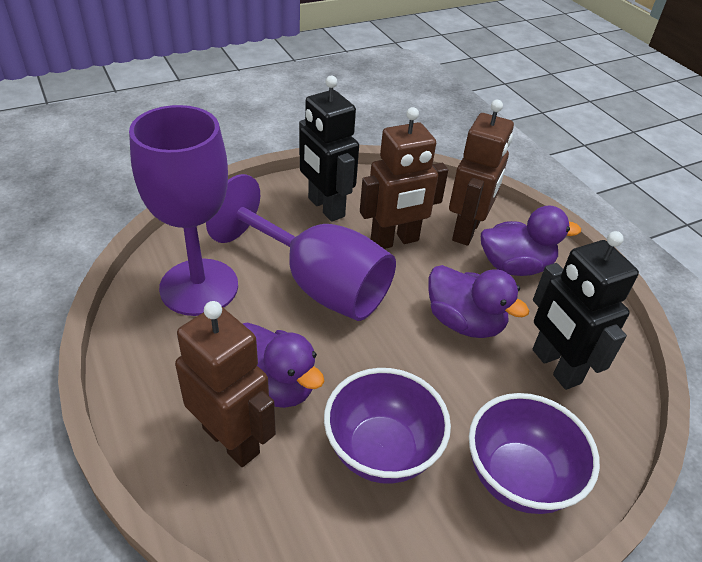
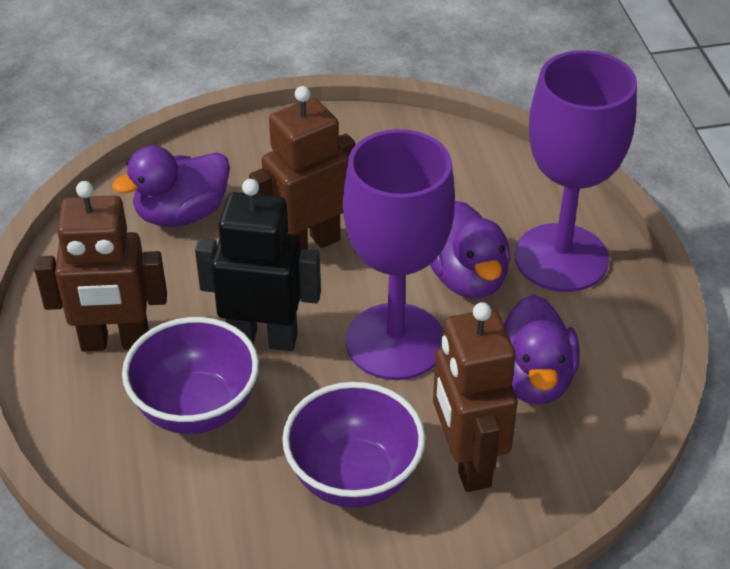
black robot: 2 -> 1

